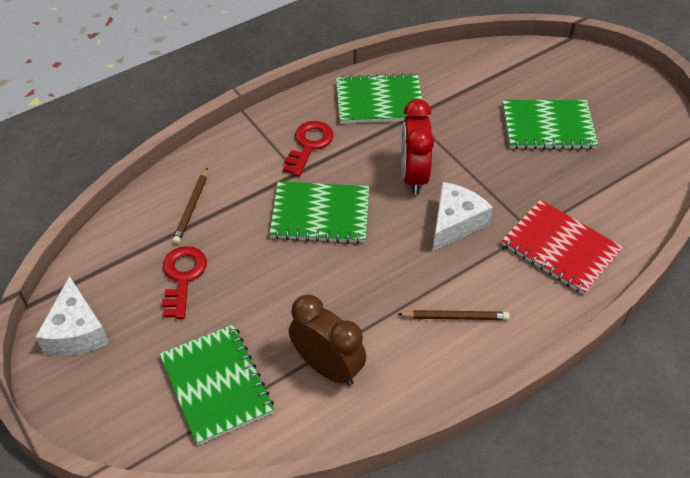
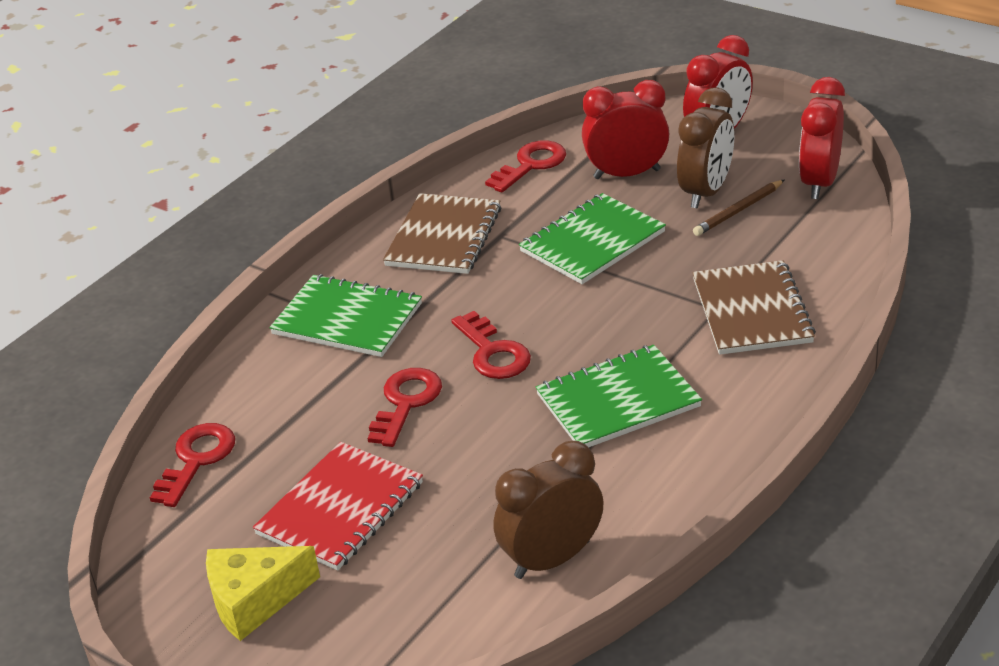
brown clock: 1 -> 2
brown notebook: 0 -> 2
brown pencil: 2 -> 1
green notebook: 4 -> 3
red clock: 1 -> 3
red key: 2 -> 4
white cheese: 2 -> 0
yellow cheese: 0 -> 1

